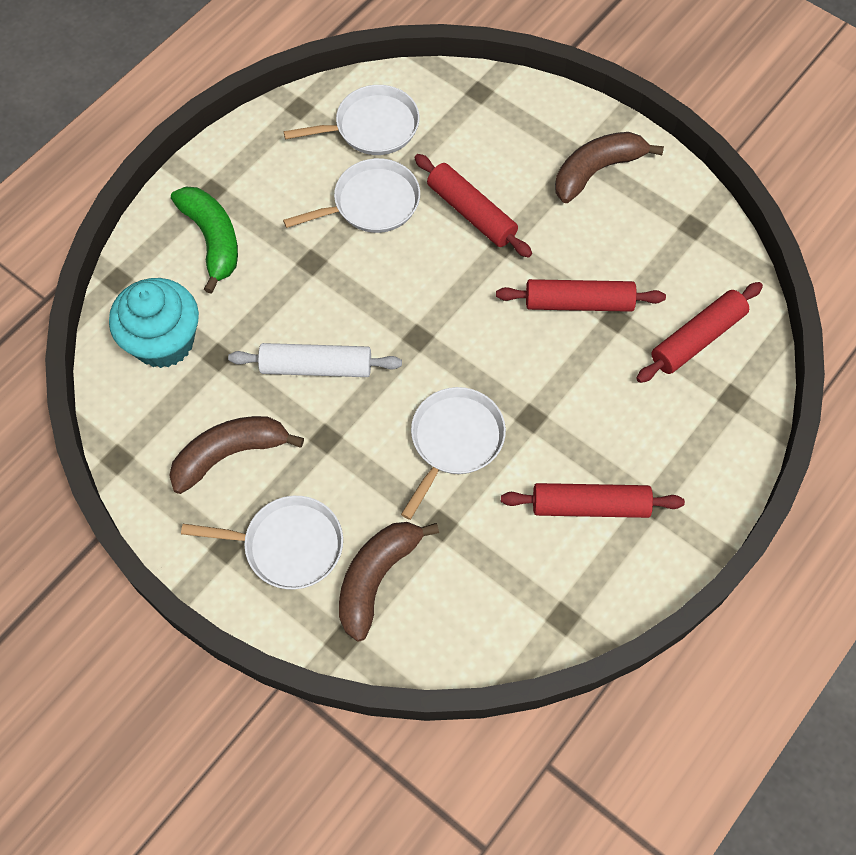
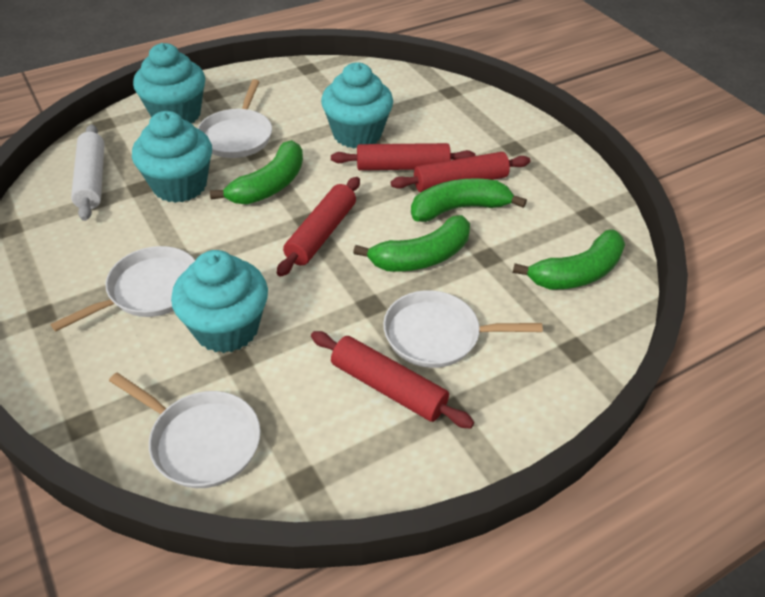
brown banana: 3 -> 0
green banana: 1 -> 4
turquoise cupcake: 1 -> 4

